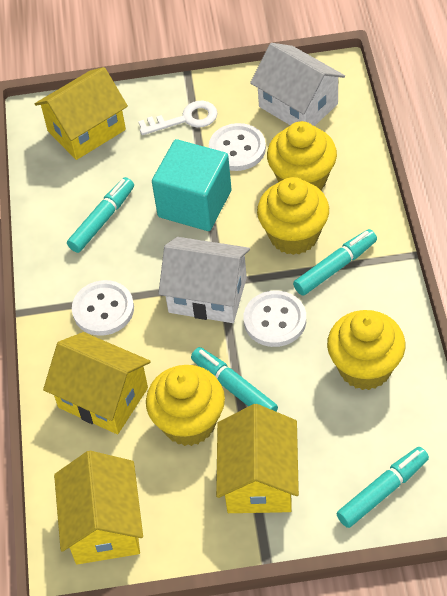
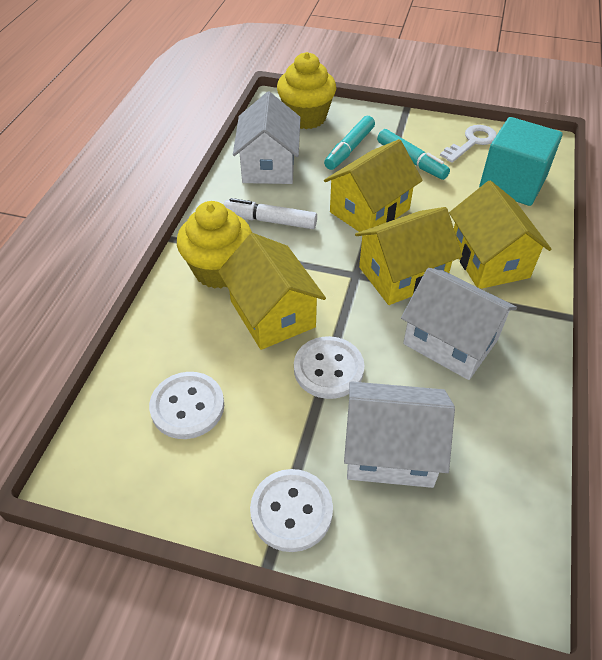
turquoise marker: 4 -> 2
white house: 2 -> 3
white marker: 0 -> 1
yellow cupcake: 4 -> 2

